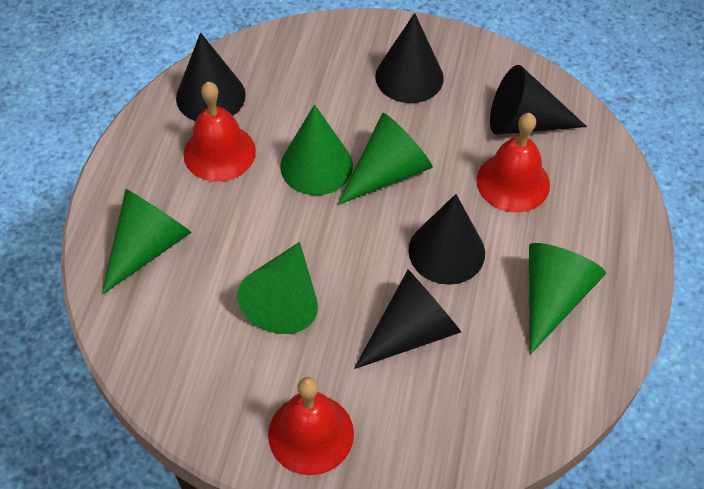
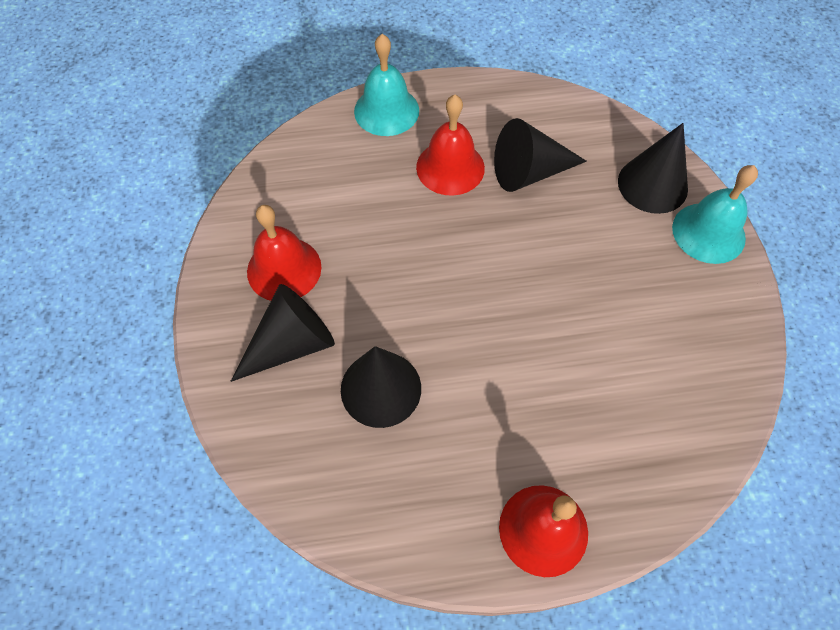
black cone: 5 -> 4
green cone: 5 -> 0
turquoise bell: 0 -> 2

